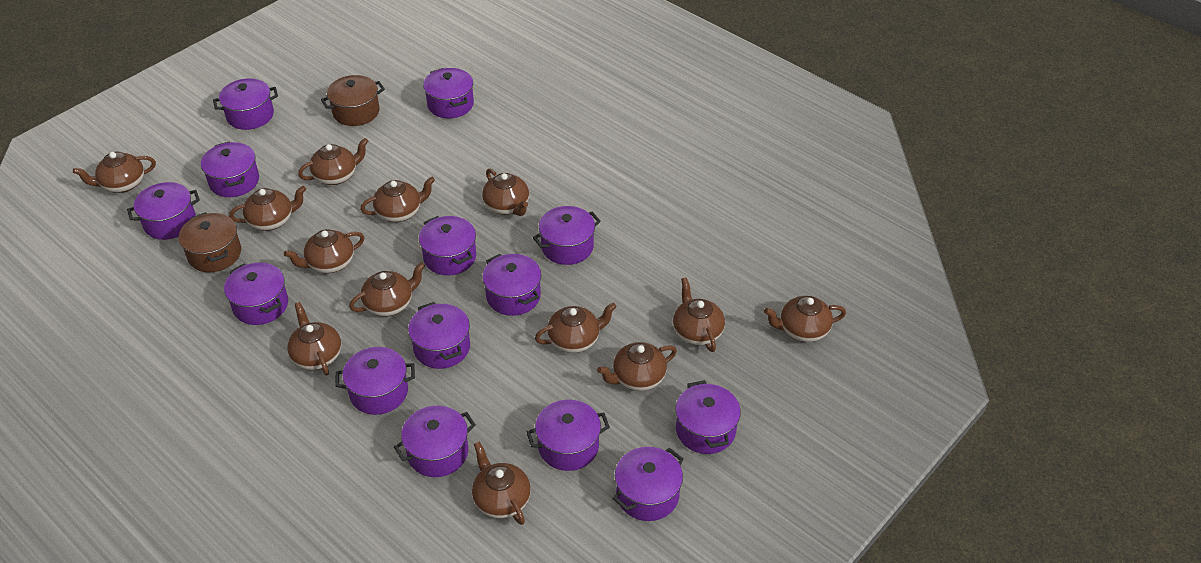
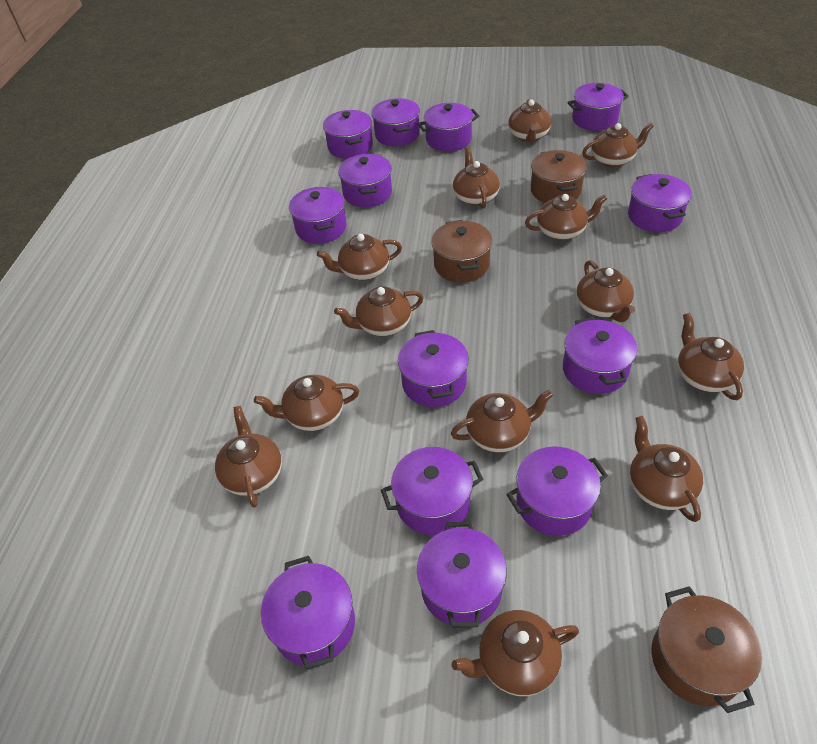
brown pot: 2 -> 3
purple pot: 14 -> 13

